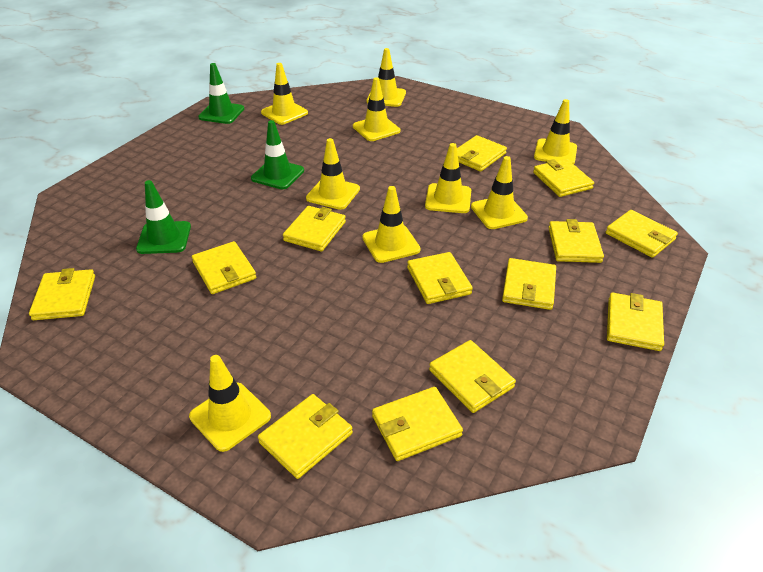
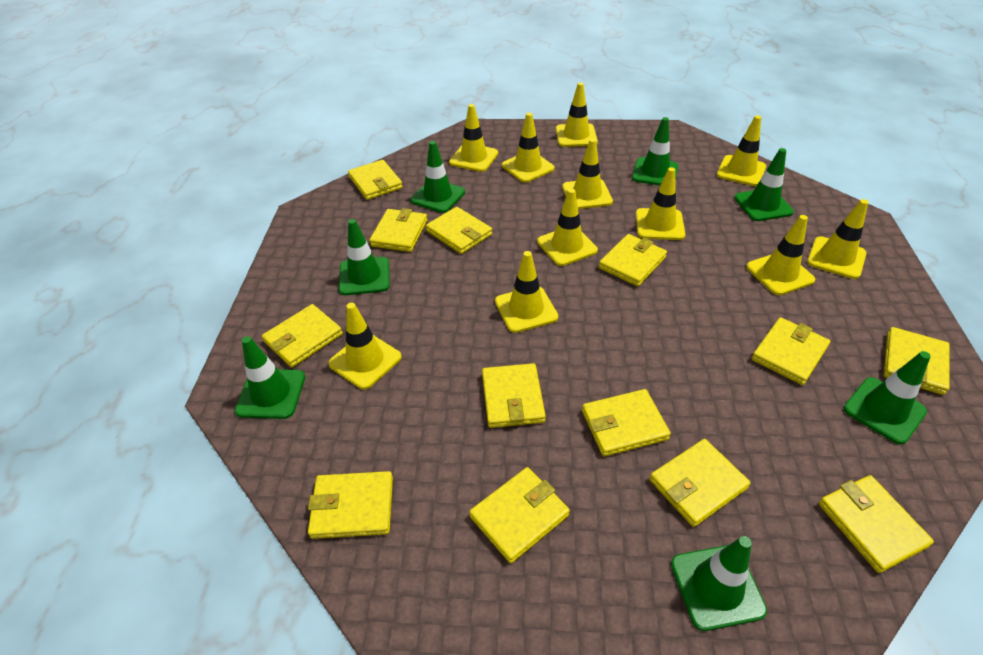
green traffic cone: 3 -> 7
yellow traffic cone: 9 -> 11

